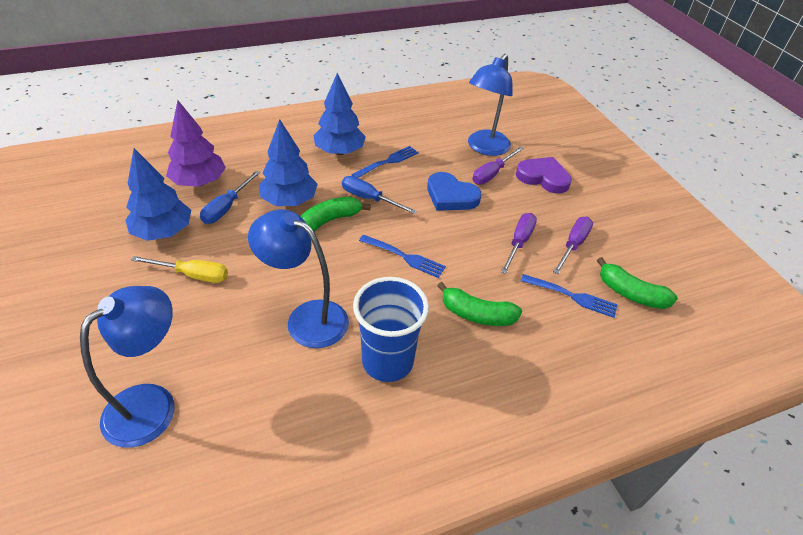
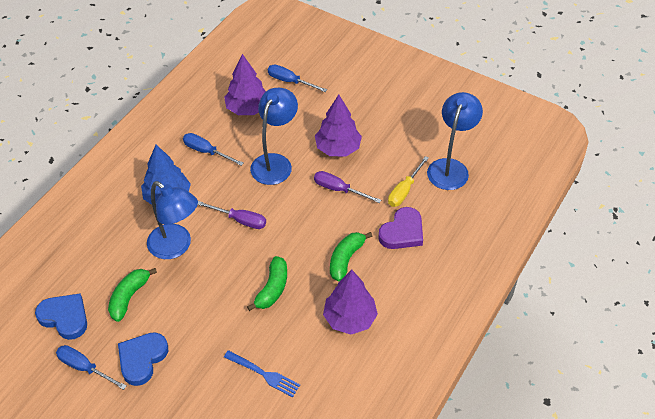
blue cup: 1 -> 0
blue fork: 3 -> 1
blue heart: 1 -> 2
blue screwdriver: 2 -> 3
blue tree: 3 -> 1
purple screwdriver: 3 -> 2
purple tree: 1 -> 3

